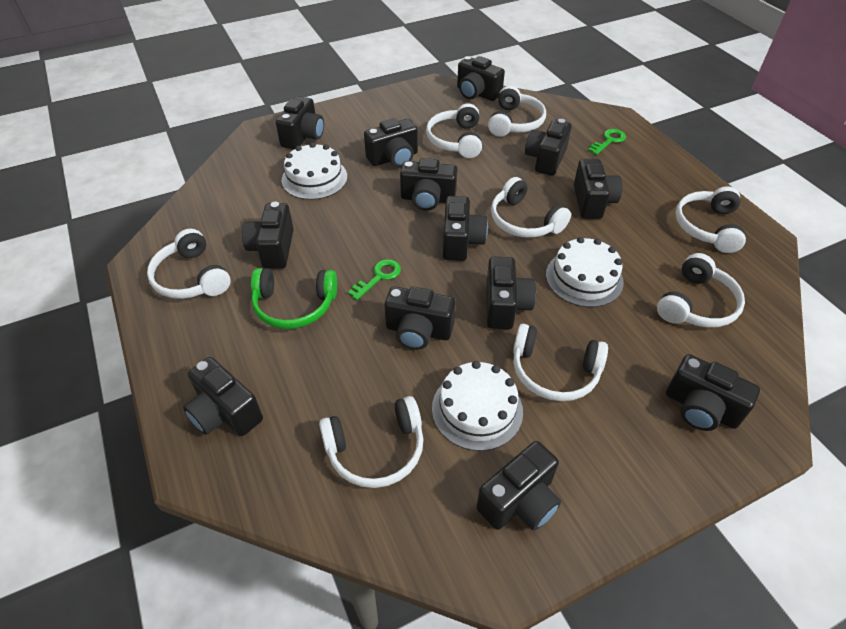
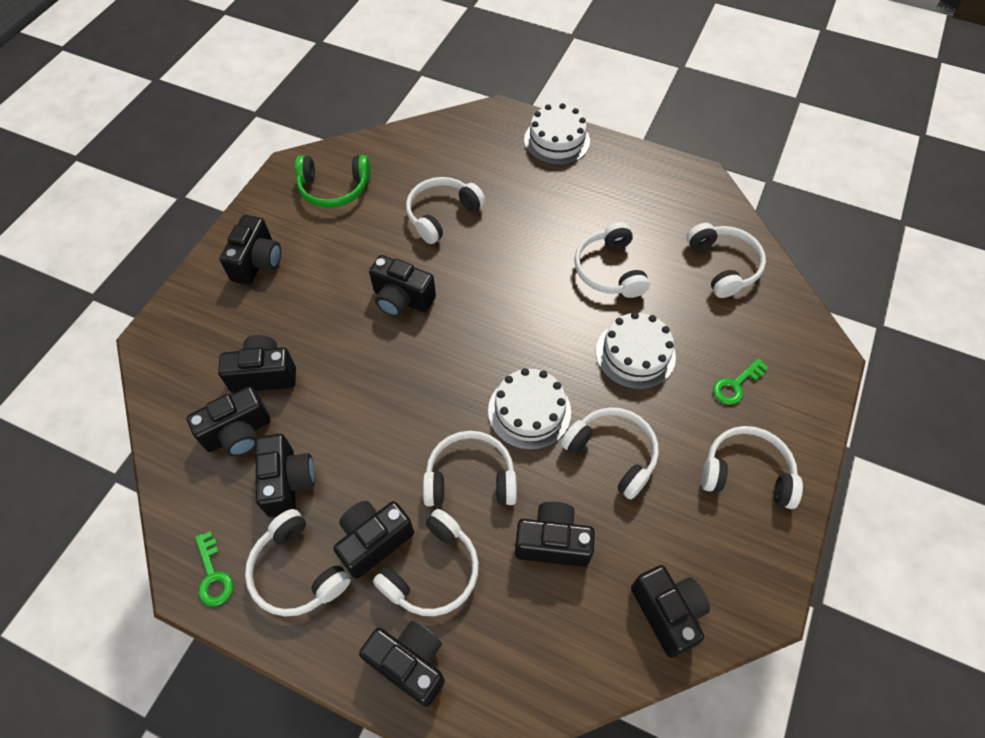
black camera: 13 -> 9

